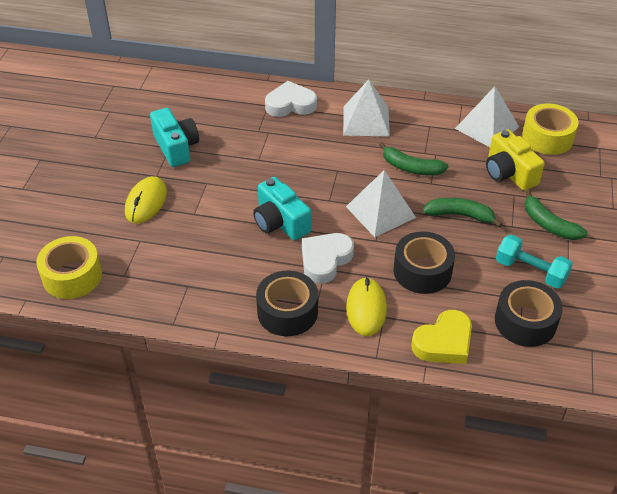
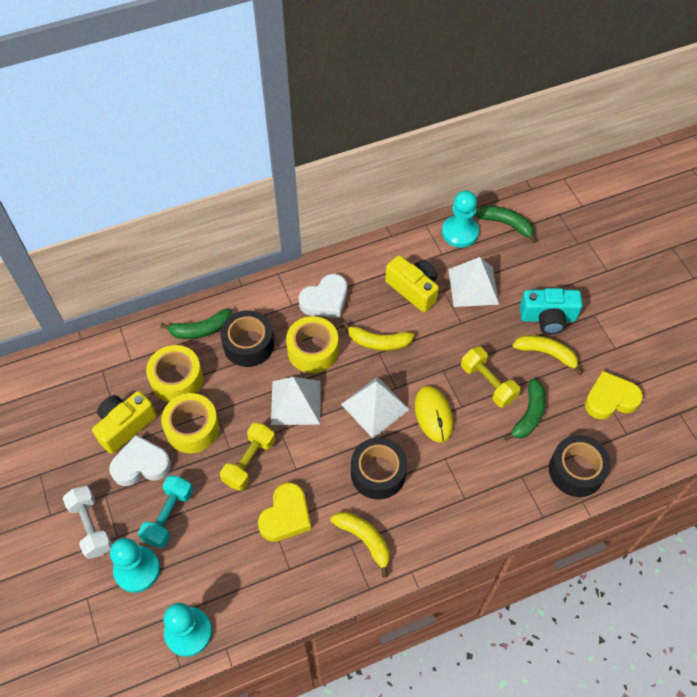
turquoise camera: 2 -> 1
turquoise pawn: 0 -> 3
white dumbbell: 0 -> 1
yellow banana: 0 -> 3
yellow camera: 1 -> 2
yellow dumbbell: 0 -> 2
yellow heart: 1 -> 2
yellow mouse: 2 -> 1
yellow tape: 2 -> 3

